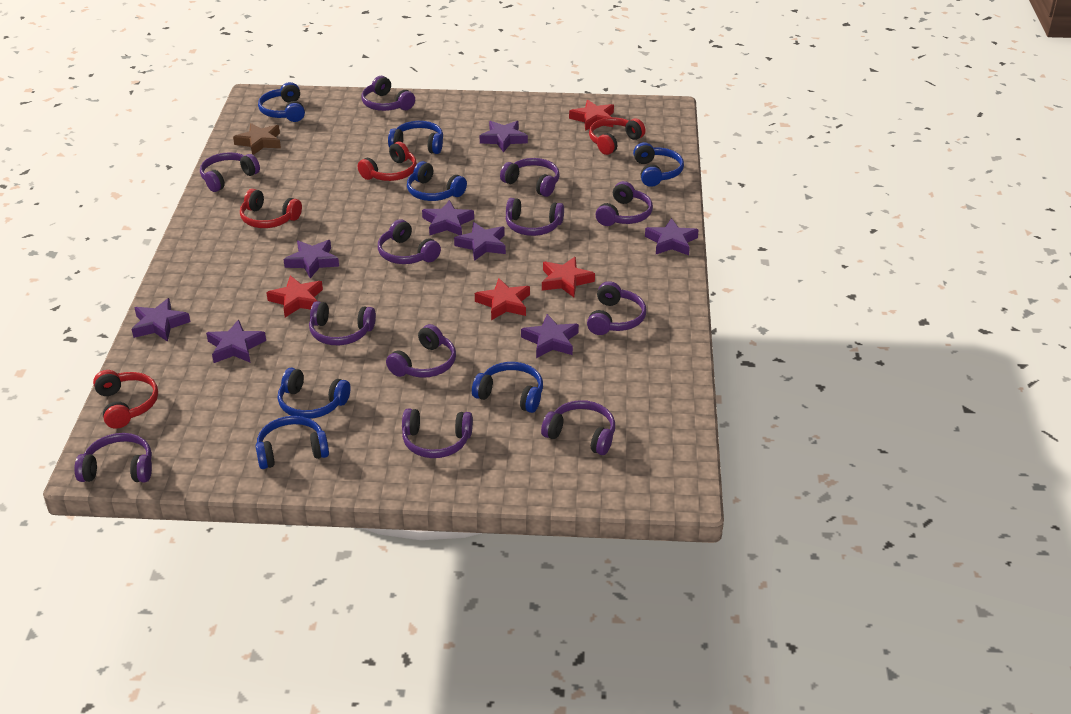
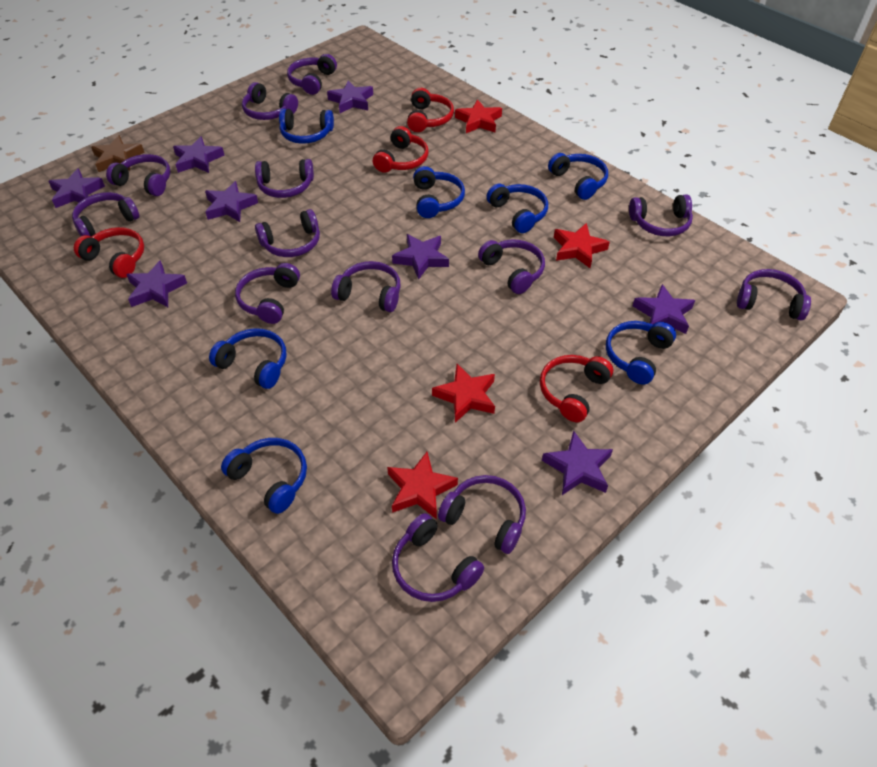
purple headphones: 12 -> 13

